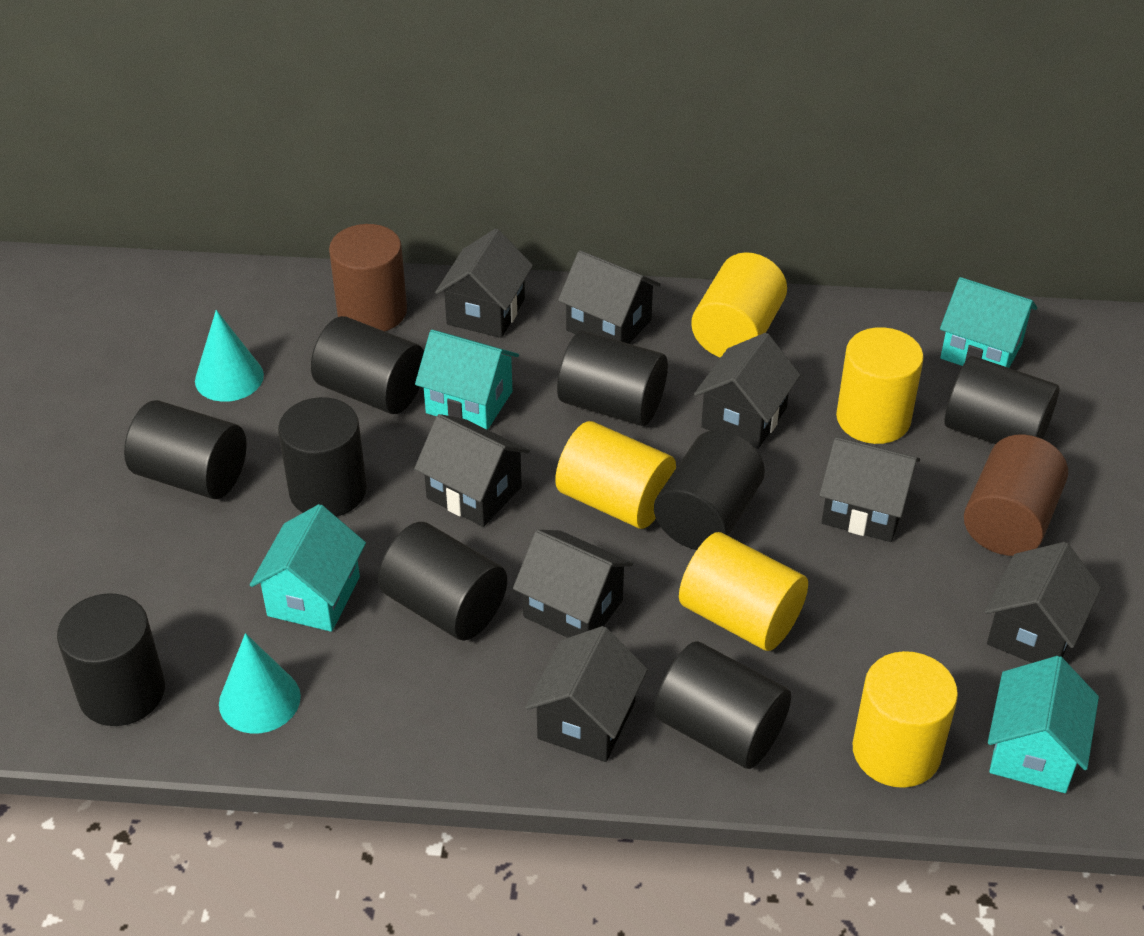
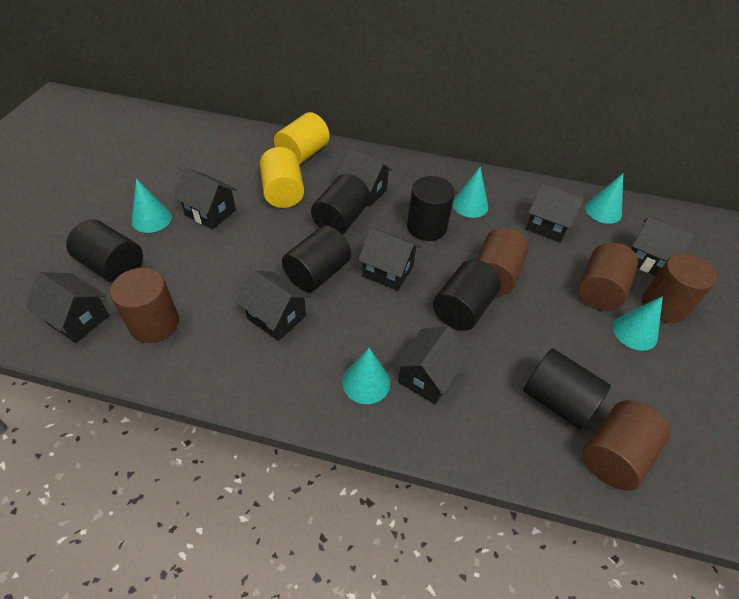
black cylinder: 9 -> 6
brown cylinder: 2 -> 5
turquoise cone: 2 -> 5
turquoise house: 4 -> 0
yellow cylinder: 5 -> 2

